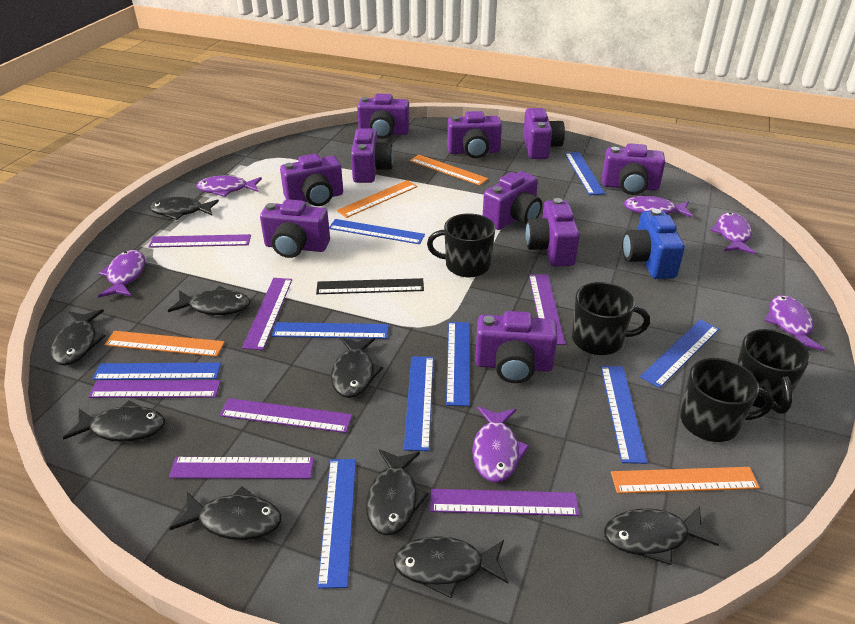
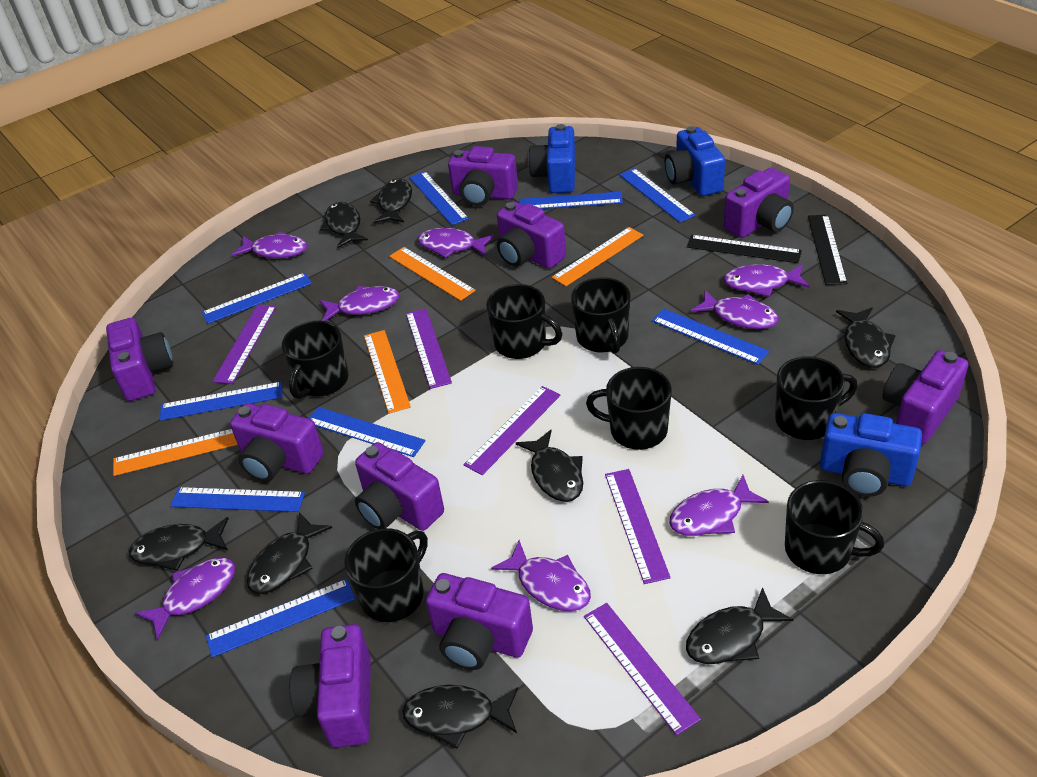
black fish: 9 -> 8
black mug: 4 -> 7
black ruler: 1 -> 2
blue camera: 1 -> 3
purple camera: 10 -> 9
purple fish: 6 -> 8
purple ruler: 7 -> 5

